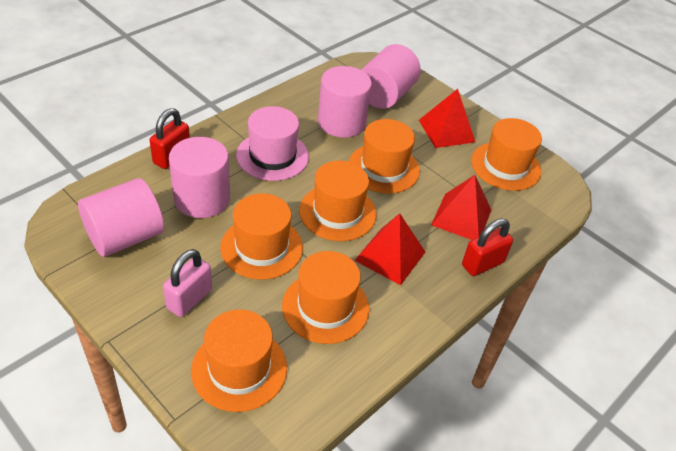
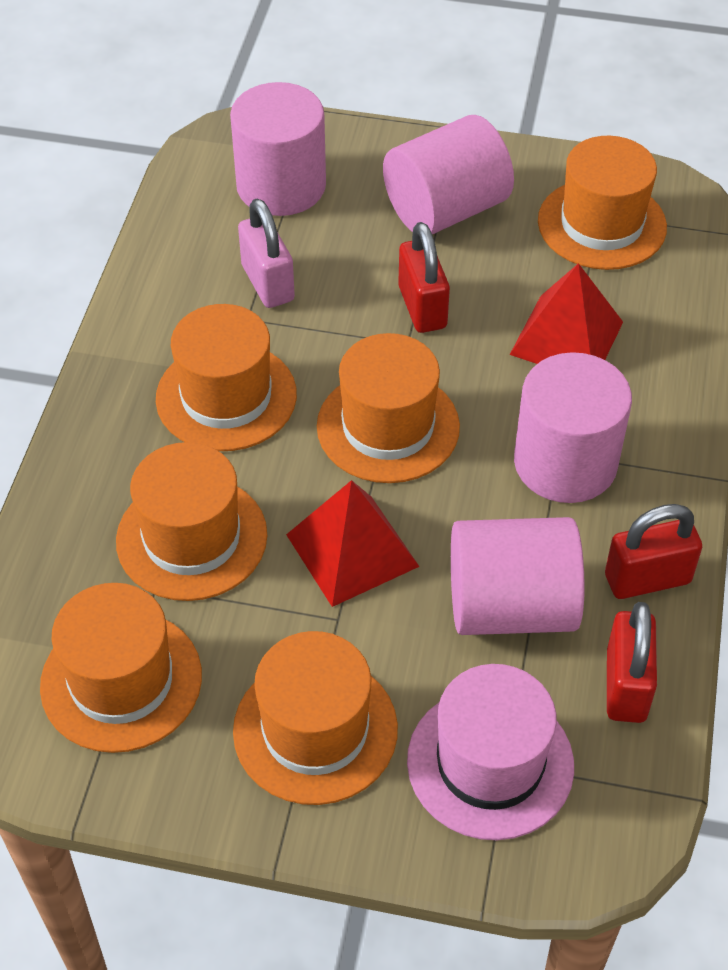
red padlock: 2 -> 3
red pyramid: 3 -> 2

